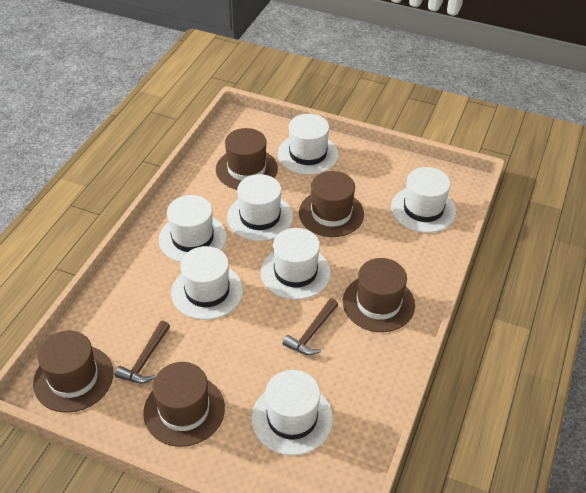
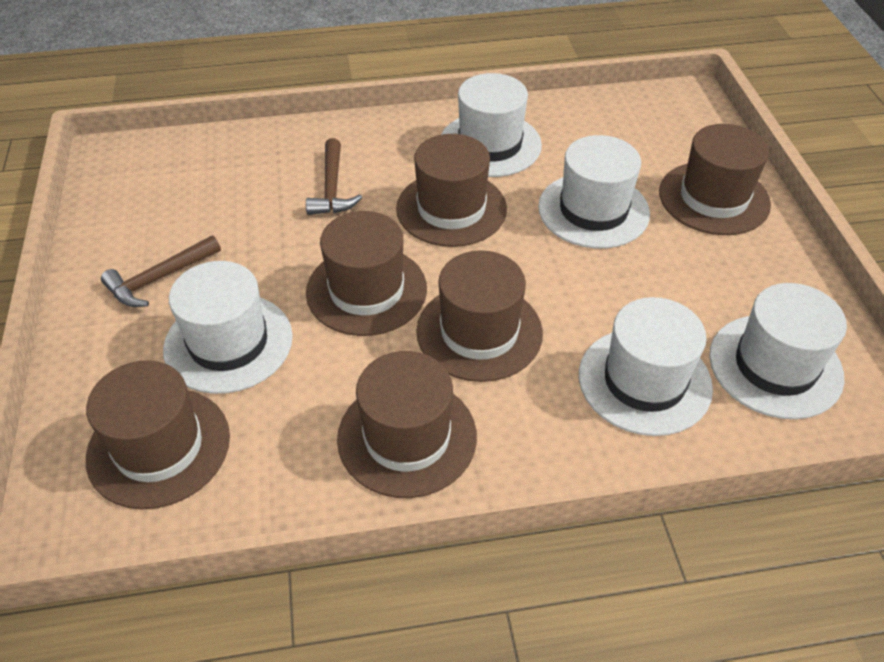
brown hat: 5 -> 6
white hat: 7 -> 5

